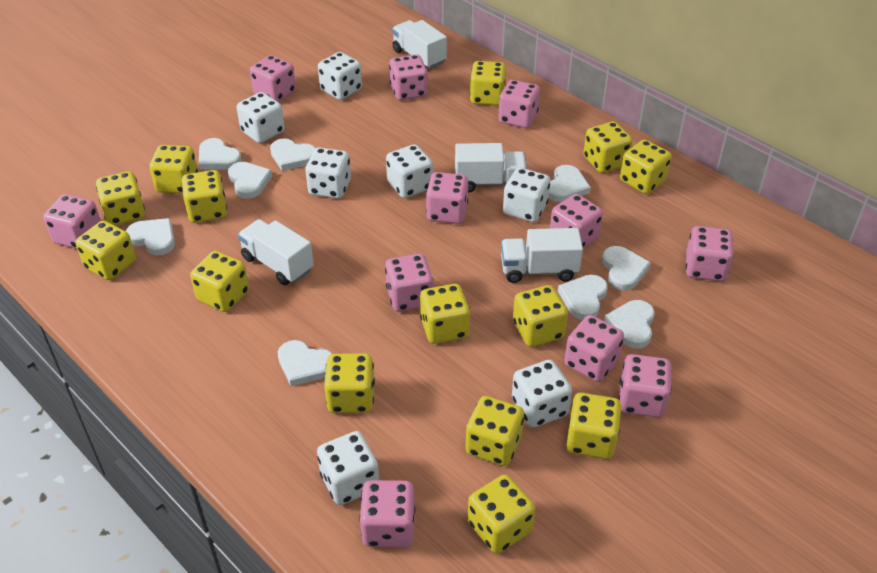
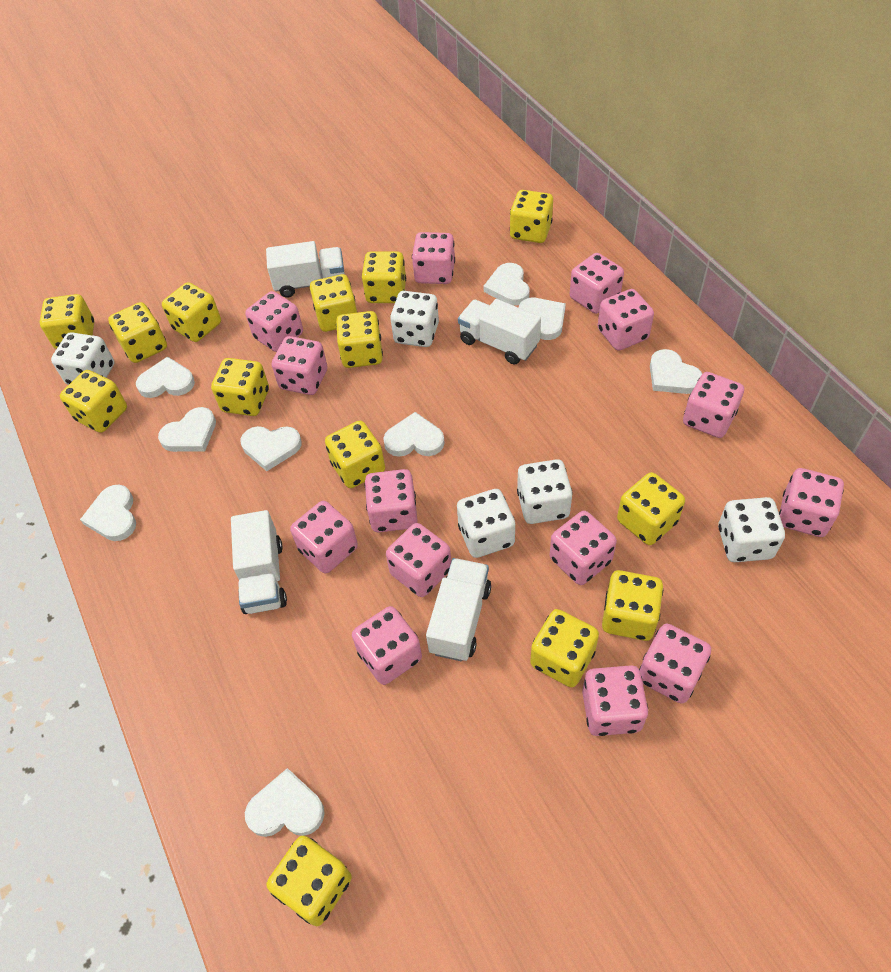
pink dice: 11 -> 14
white dice: 7 -> 5

